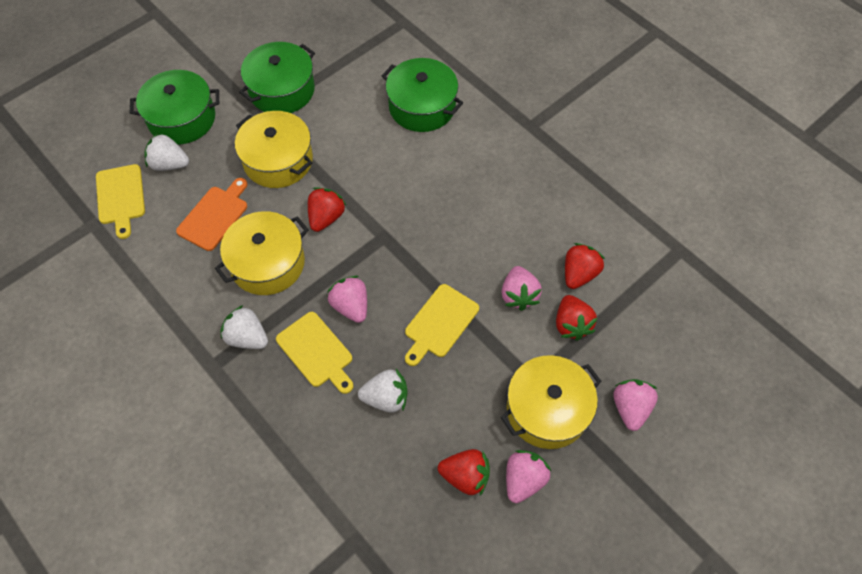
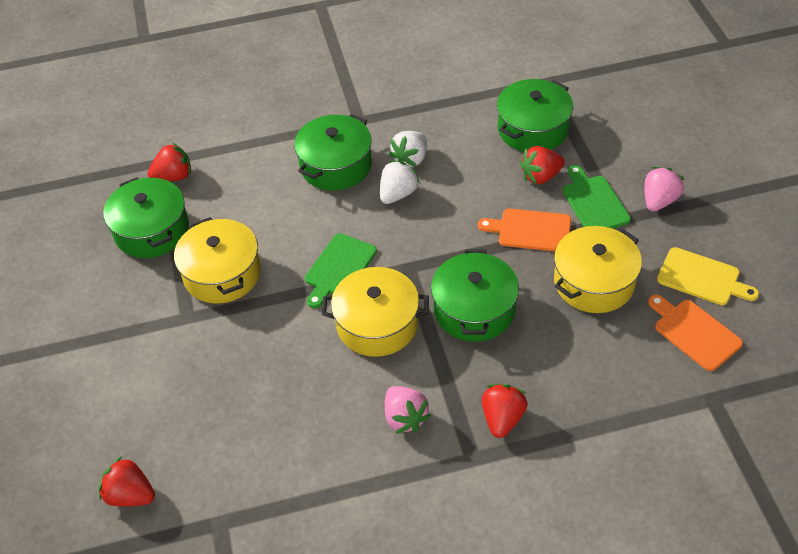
green cutting board: 0 -> 2
green pot: 3 -> 4
orange cutting board: 1 -> 2
pink strawberry: 4 -> 2
white strawberry: 3 -> 2
yellow cutting board: 3 -> 1

